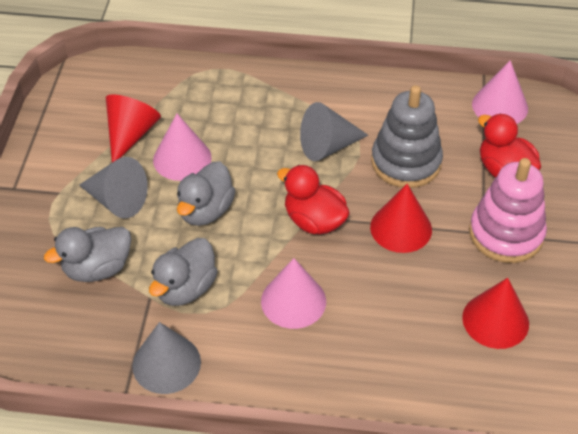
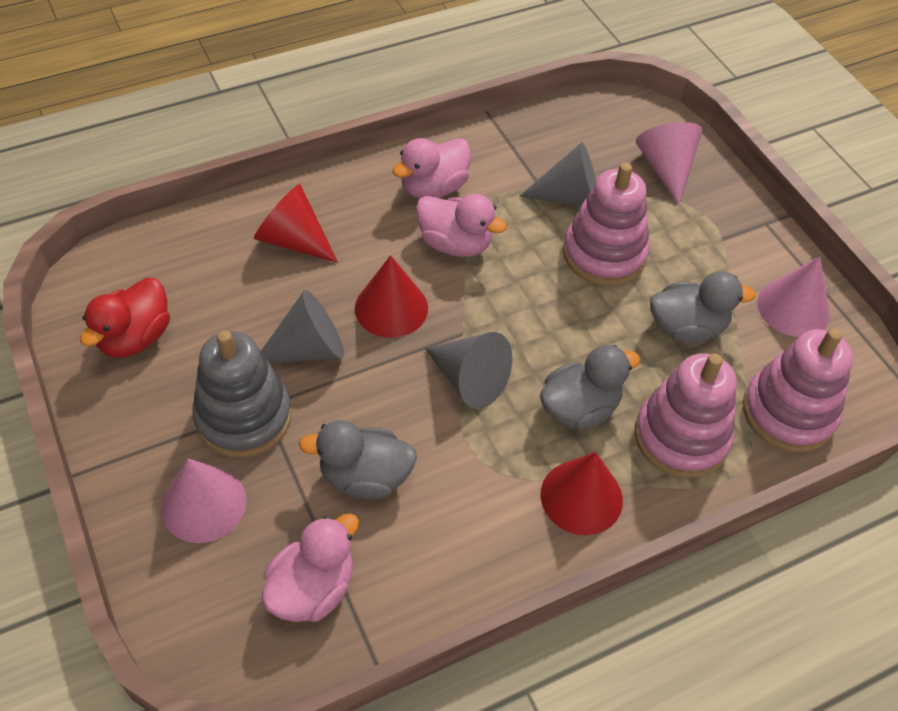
pink duck: 0 -> 3
pink stacking toy: 1 -> 3
red duck: 2 -> 1

